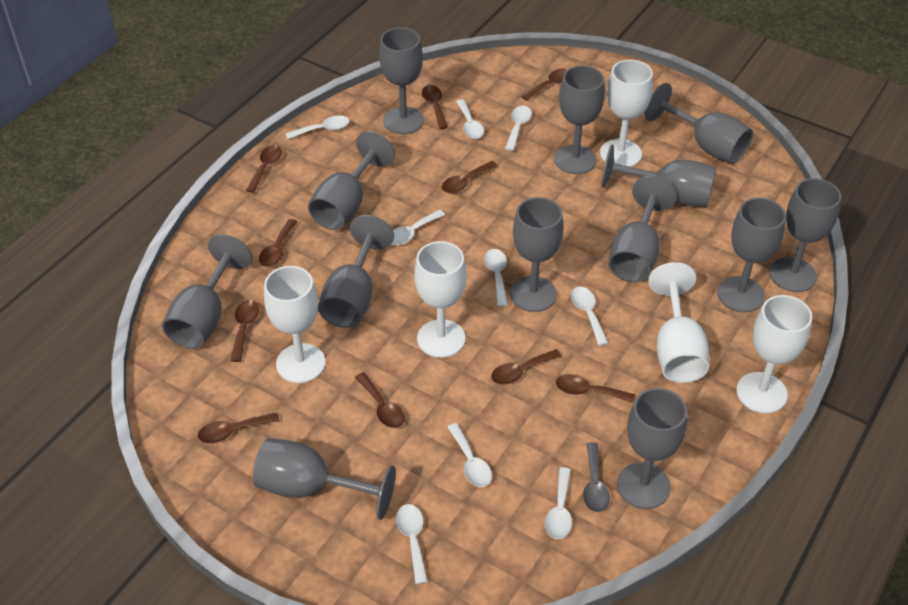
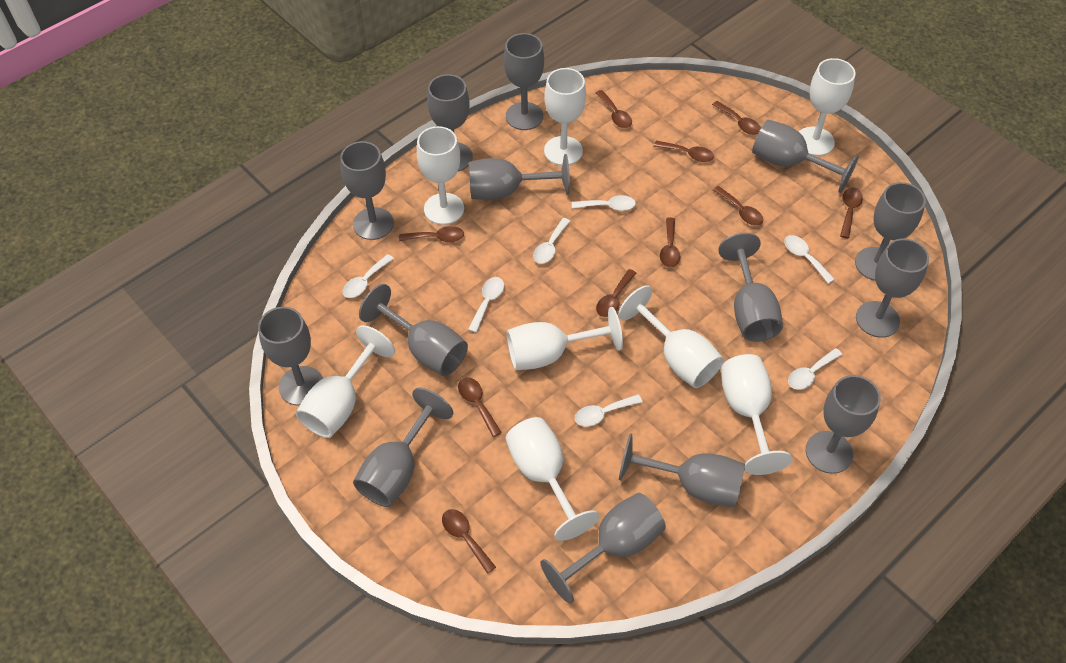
grey goblet: 13 -> 14
grey spoon: 1 -> 0
white goblet: 5 -> 8
white spoon: 9 -> 7

